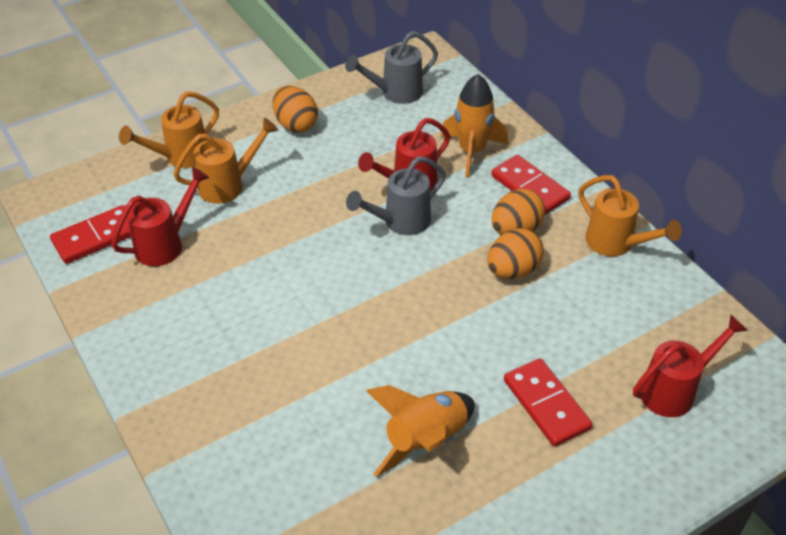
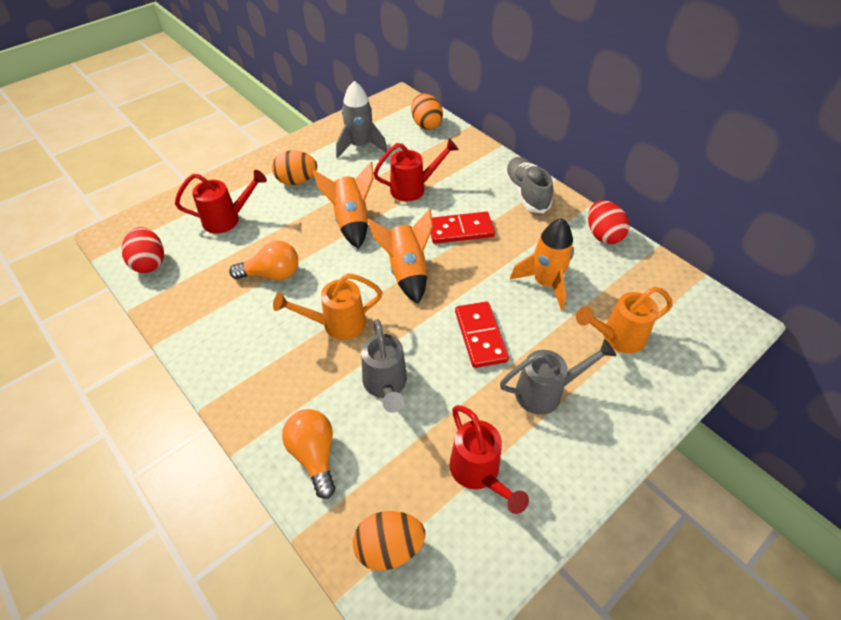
grey rocket: 0 -> 1
grey shoe: 0 -> 1
orange light bulb: 0 -> 2
orange rocket: 2 -> 3
orange watering can: 3 -> 2
red domino: 3 -> 2
red egg: 0 -> 2

